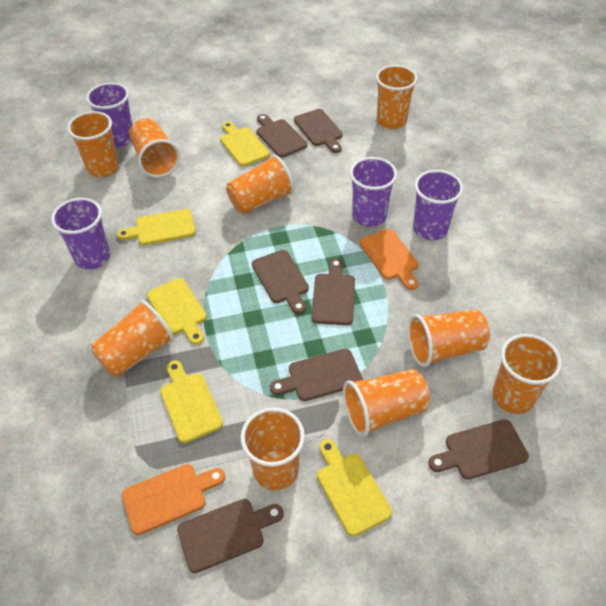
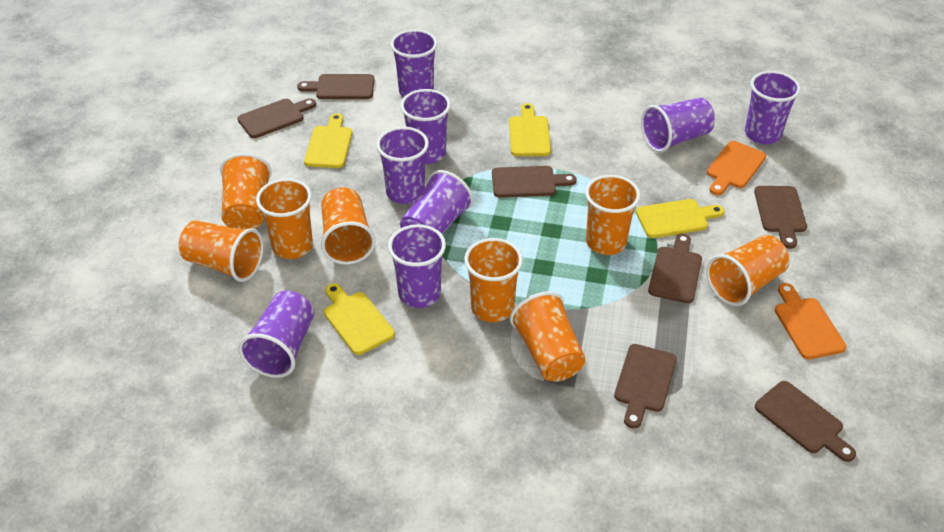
orange cup: 9 -> 8
purple cup: 4 -> 8
yellow cutting board: 5 -> 4

